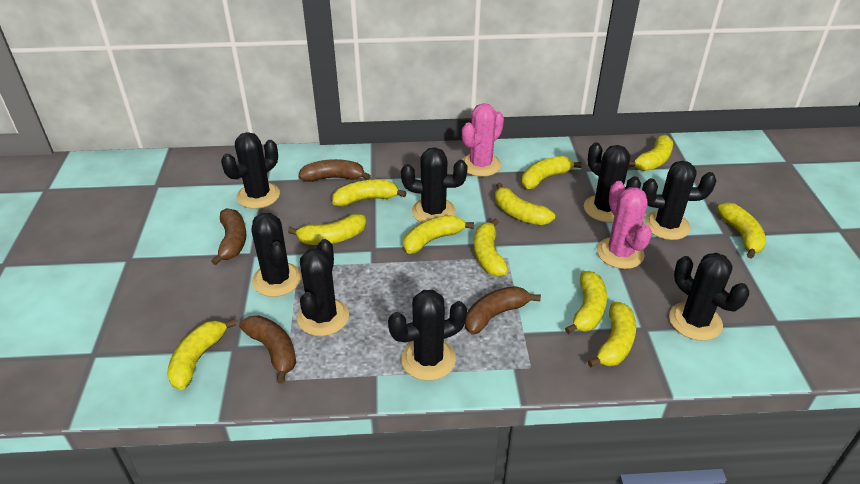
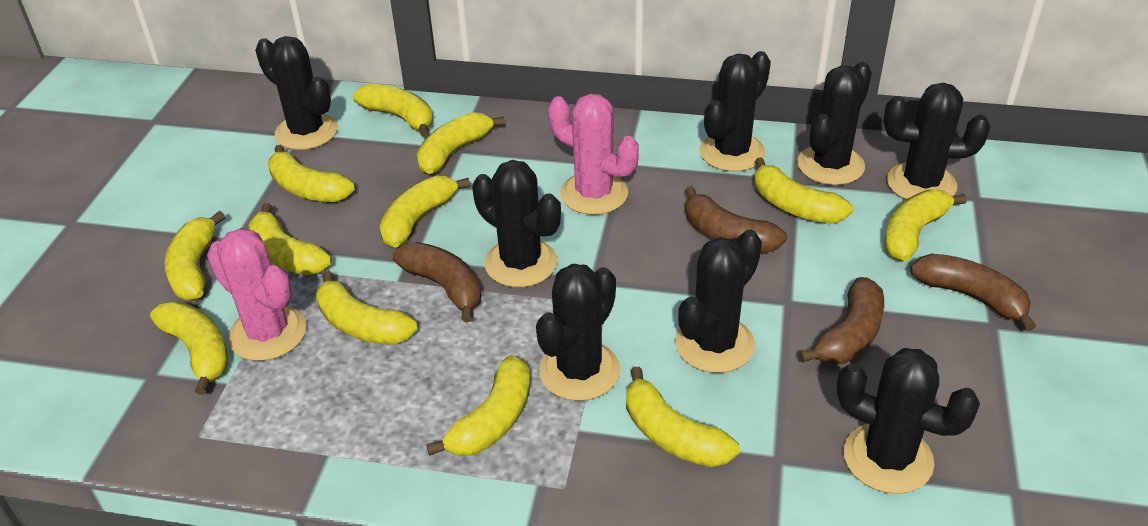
yellow banana: 11 -> 12

